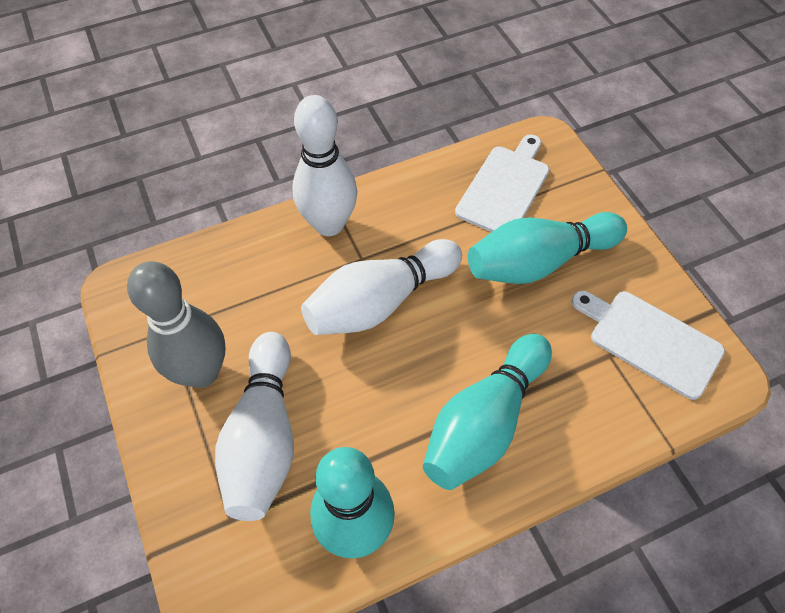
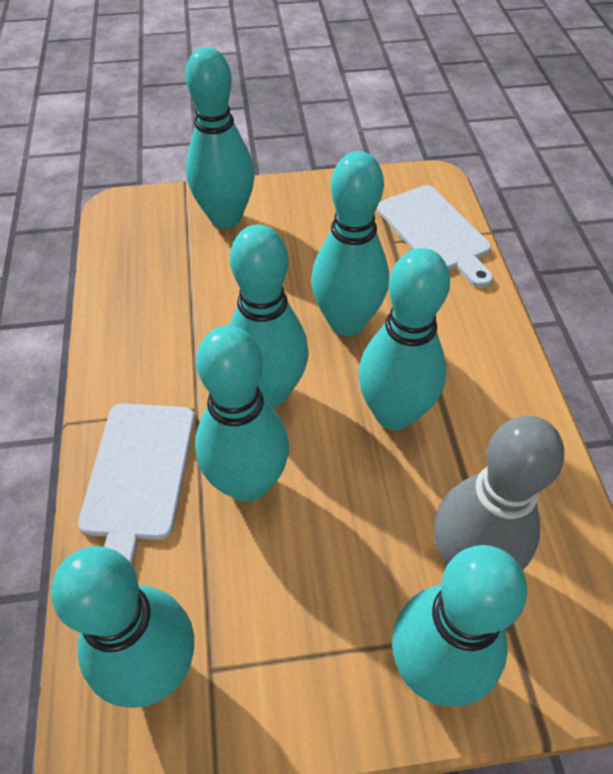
turquoise bowling pin: 3 -> 7
white bowling pin: 3 -> 0

